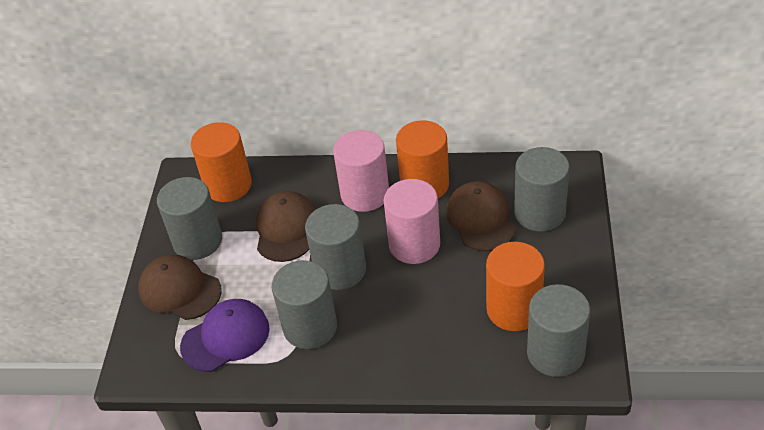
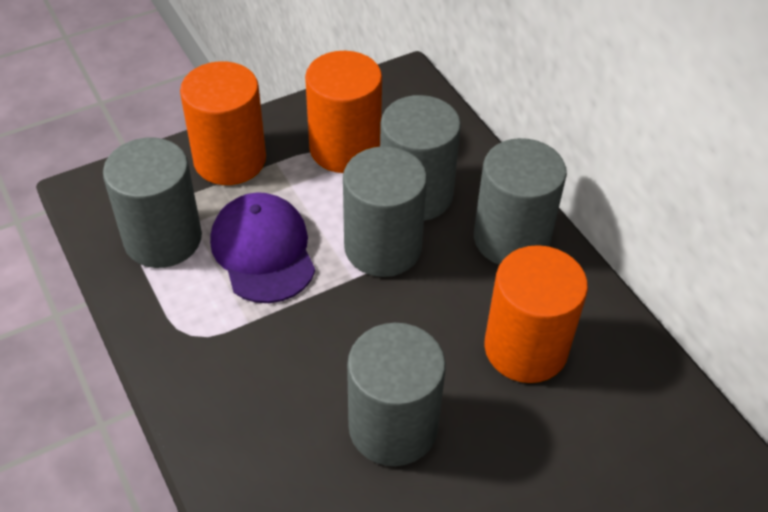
brown cap: 3 -> 0
pink cylinder: 2 -> 0

